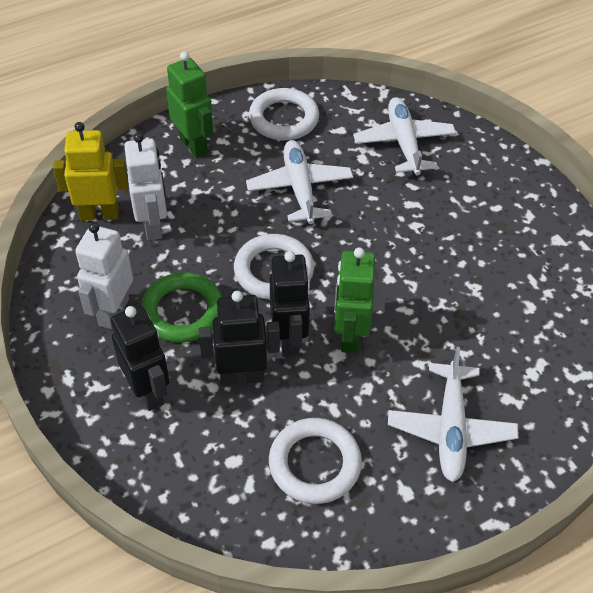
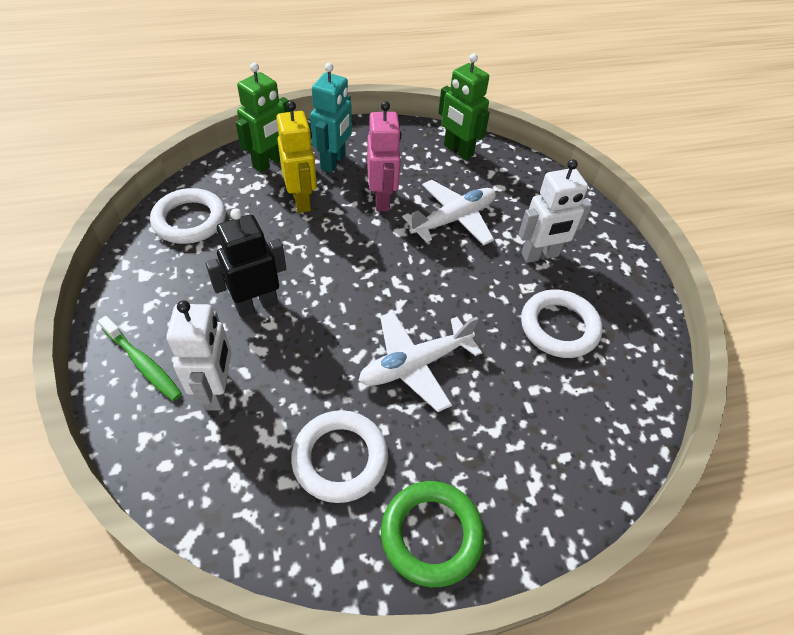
black robot: 3 -> 1
green toothbrush: 0 -> 1
pink robot: 0 -> 1
turquoise robot: 0 -> 1
white plane: 3 -> 2

